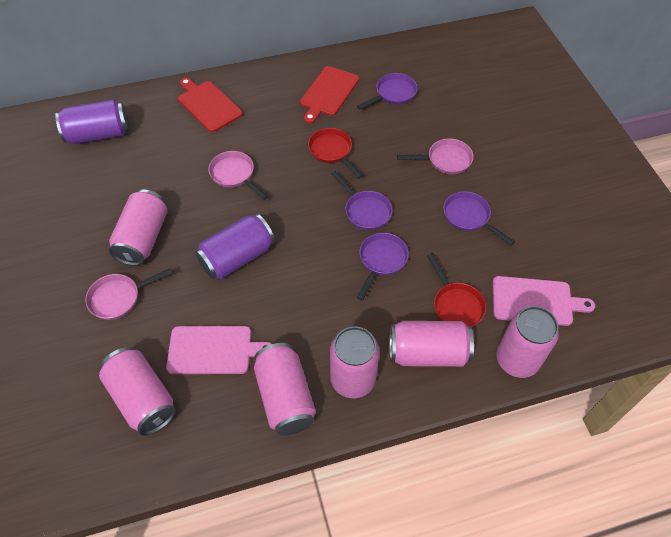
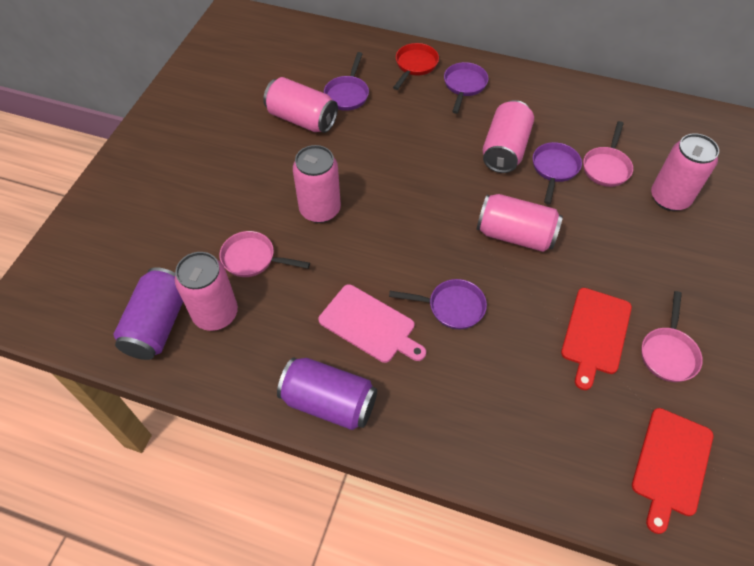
pink cutting board: 2 -> 1
red pan: 2 -> 1

